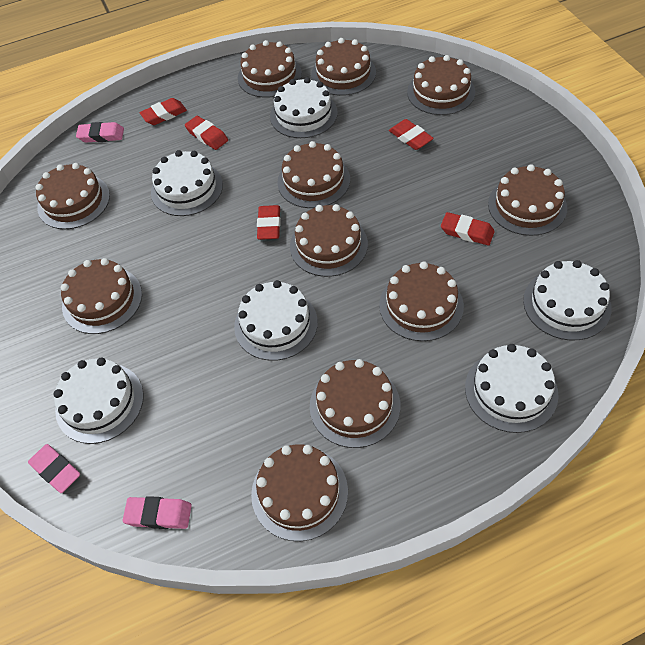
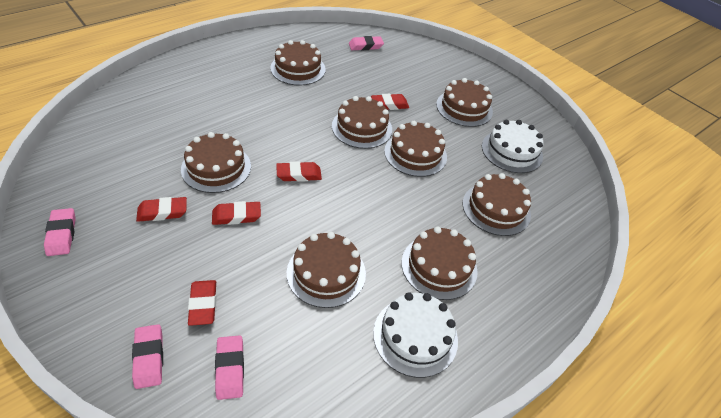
brown cake: 11 -> 8
pink eraser: 3 -> 4
white cake: 6 -> 2

